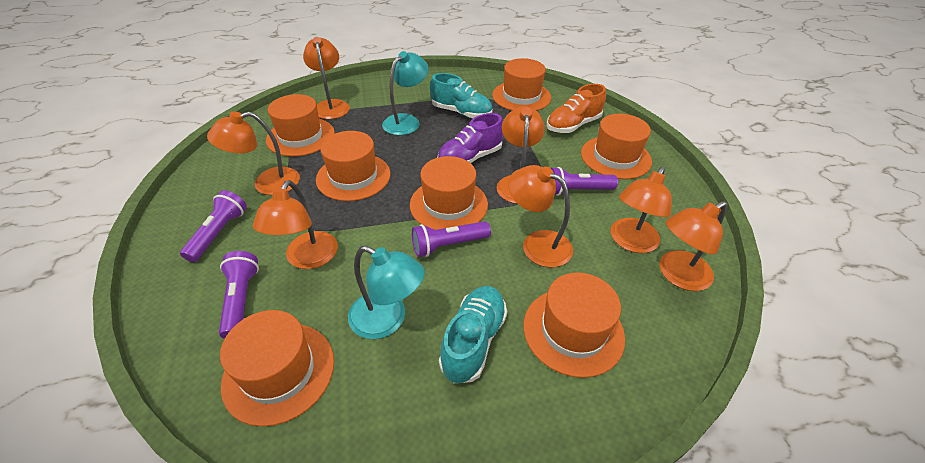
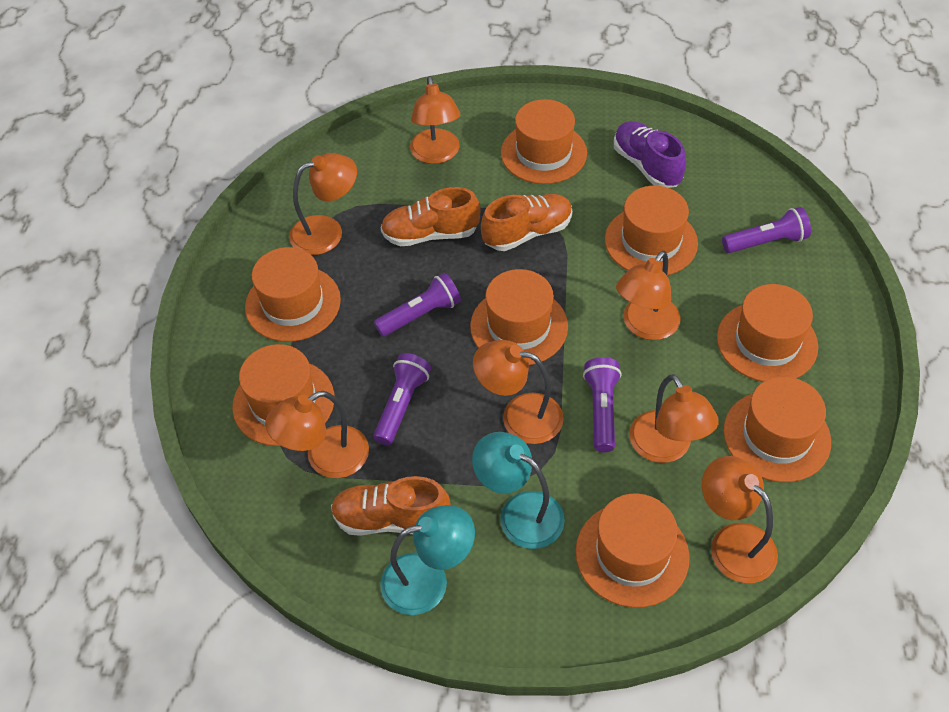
orange hat: 7 -> 8
orange shoe: 1 -> 3
turquoise shoe: 2 -> 0

